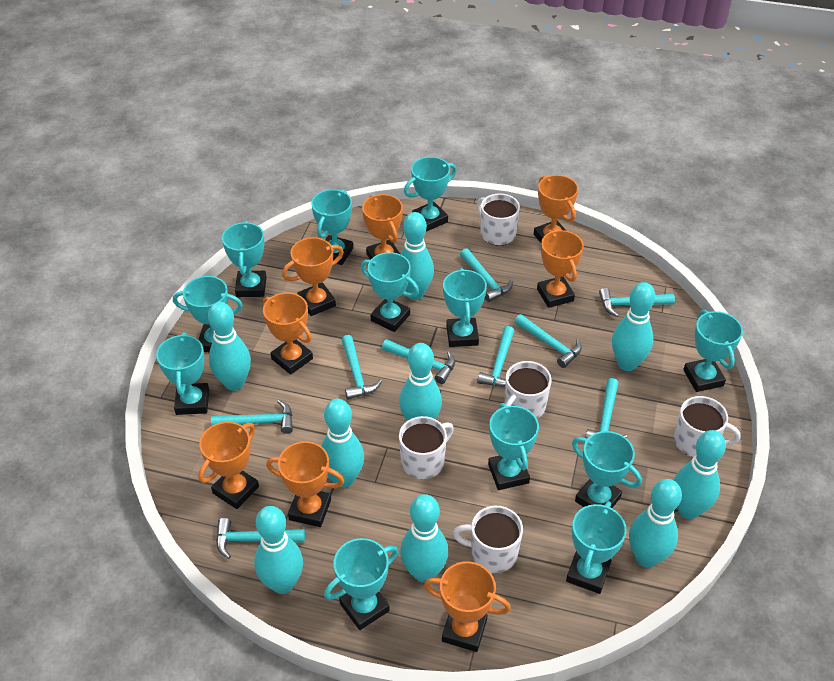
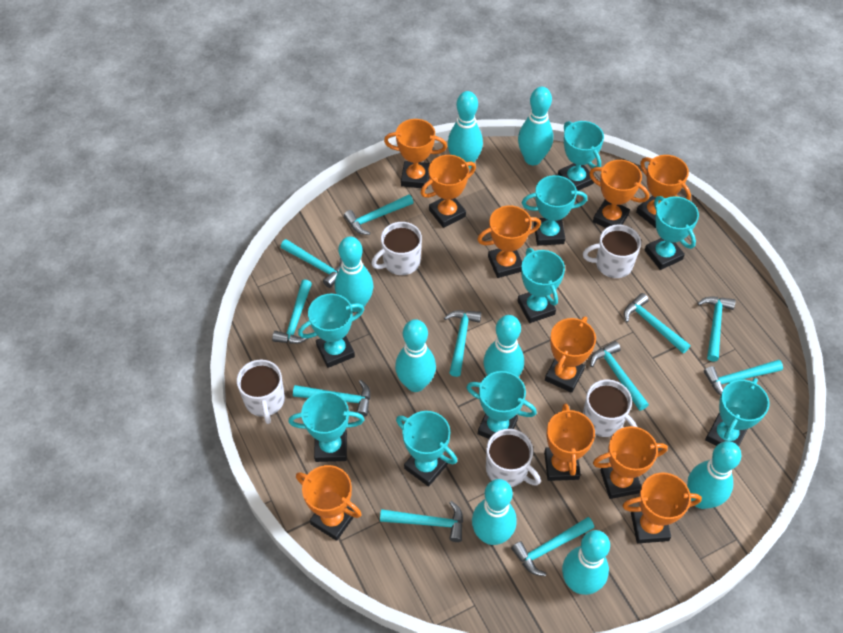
orange trophy: 8 -> 10
turquoise bowling pin: 9 -> 8
turquoise hammer: 9 -> 11
turquoise trophy: 12 -> 9

